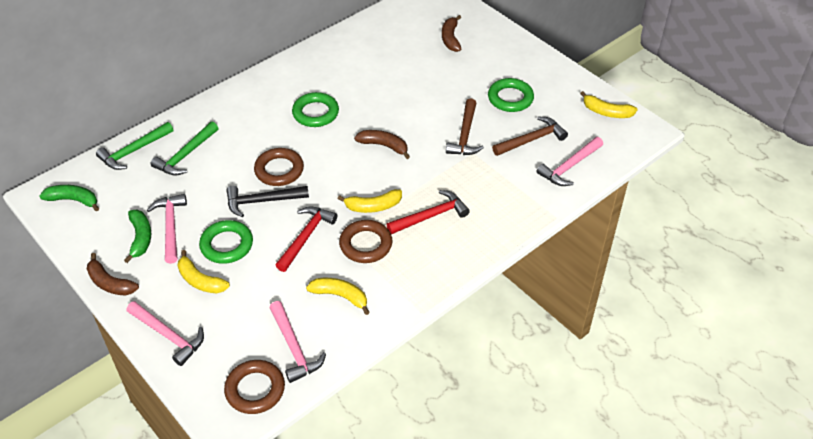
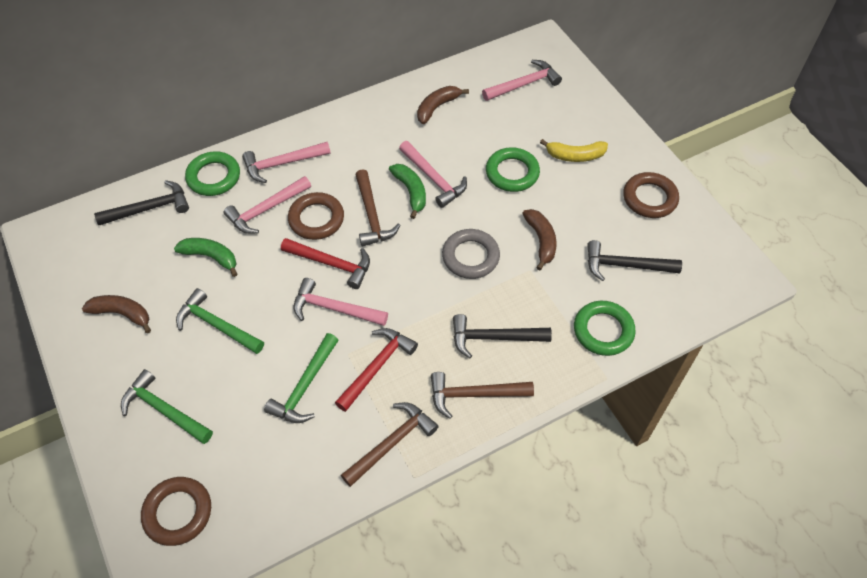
black hammer: 1 -> 3
brown hammer: 2 -> 3
green hammer: 2 -> 3
grey ring: 0 -> 1
pink hammer: 4 -> 5
yellow banana: 4 -> 1

